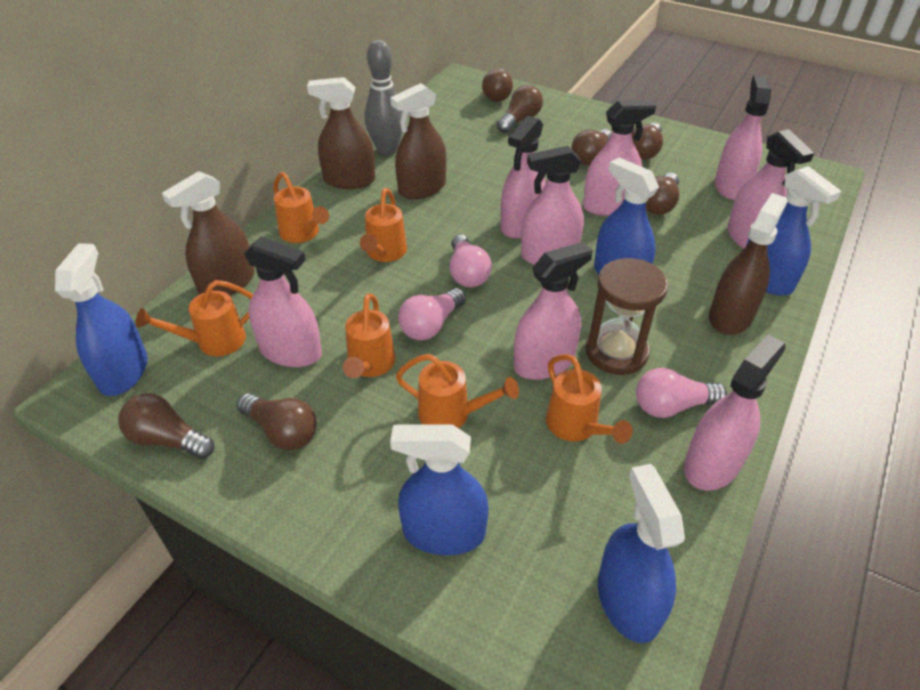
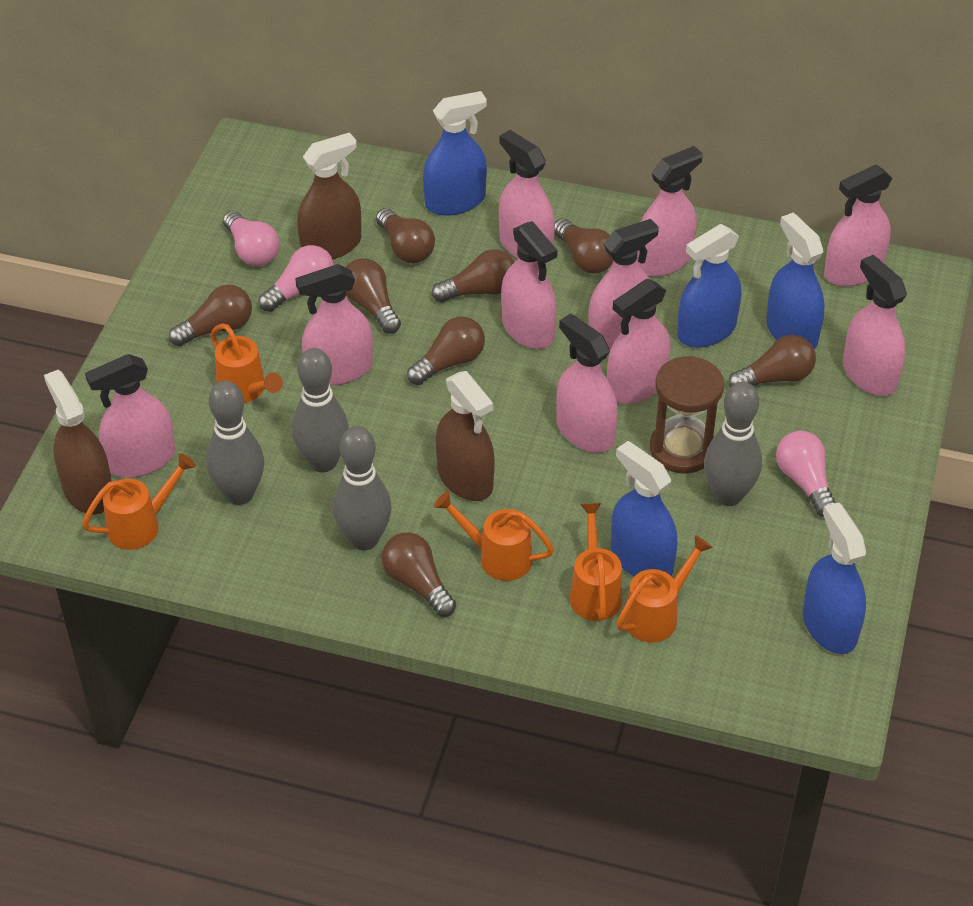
brown light bulb: 7 -> 8
brown spray bottle: 4 -> 3
grey bowling pin: 1 -> 4
orange watering can: 6 -> 5
pink spray bottle: 8 -> 10

